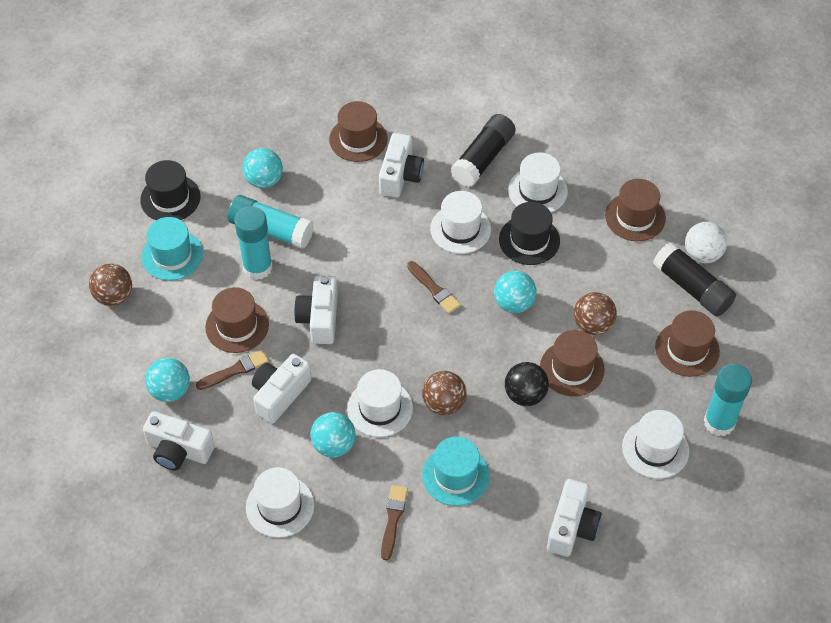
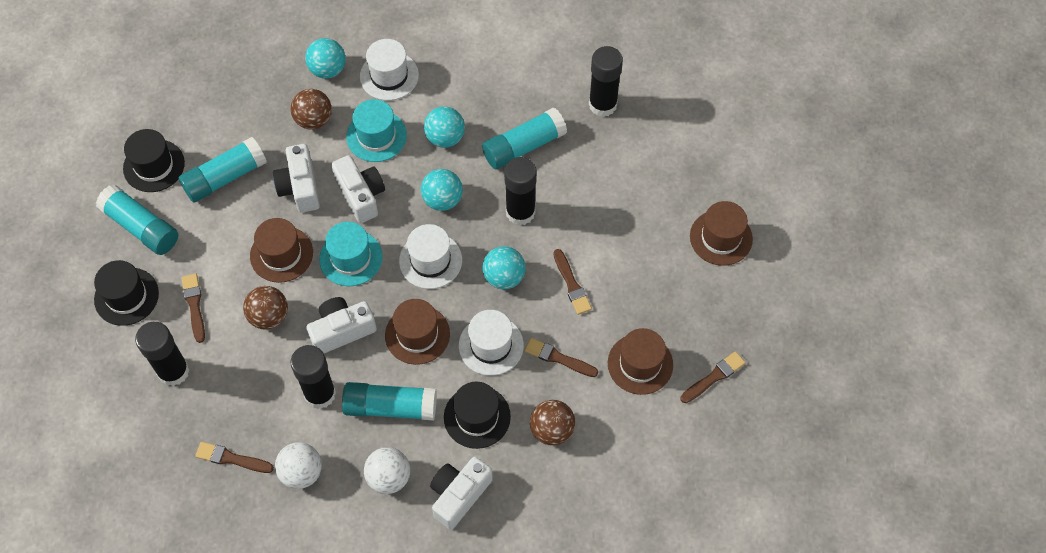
black ball: 1 -> 0
black glue stick: 2 -> 4
black hat: 2 -> 3
brown brush: 3 -> 5
brown hat: 5 -> 4
turquoise glue stick: 3 -> 4
white ball: 1 -> 2
white camera: 5 -> 4
white hat: 5 -> 3

